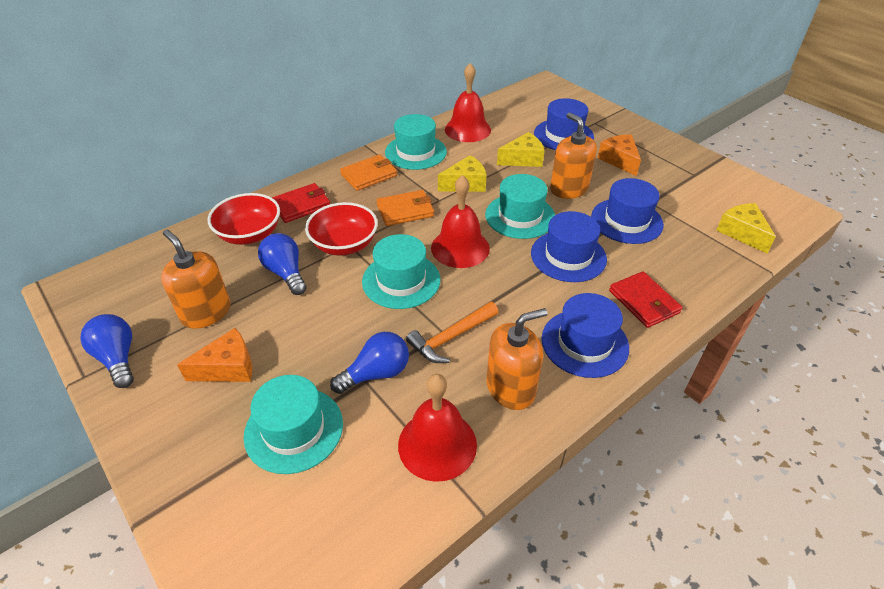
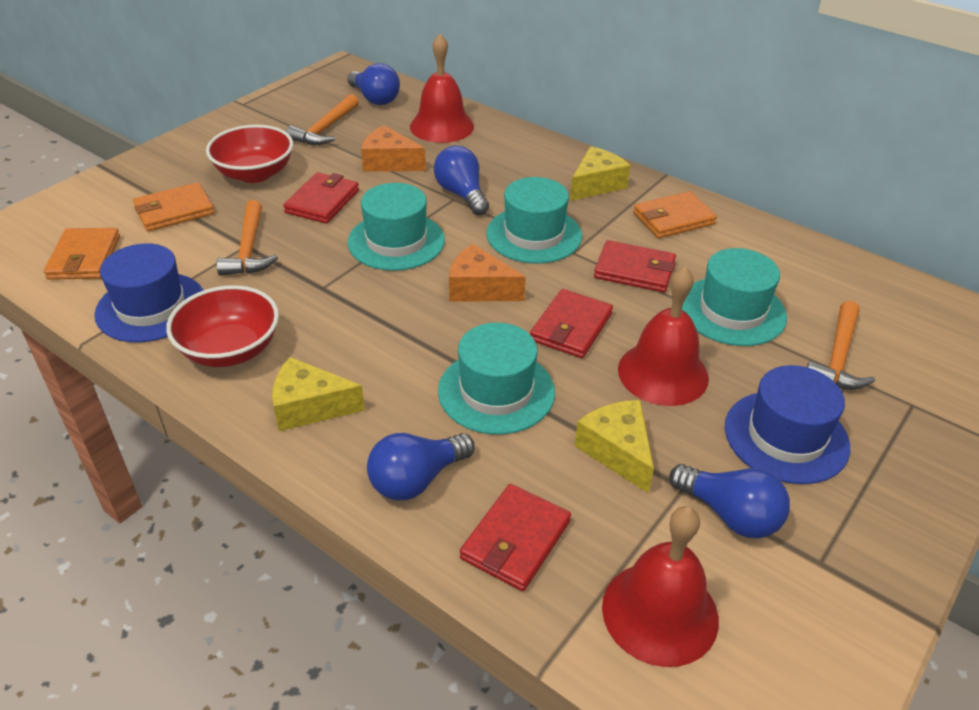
blue hat: 4 -> 2
blue light bulb: 3 -> 4
orange hammer: 1 -> 3
orange soap dispenser: 3 -> 0
orange wallet: 2 -> 3
red wallet: 2 -> 4

